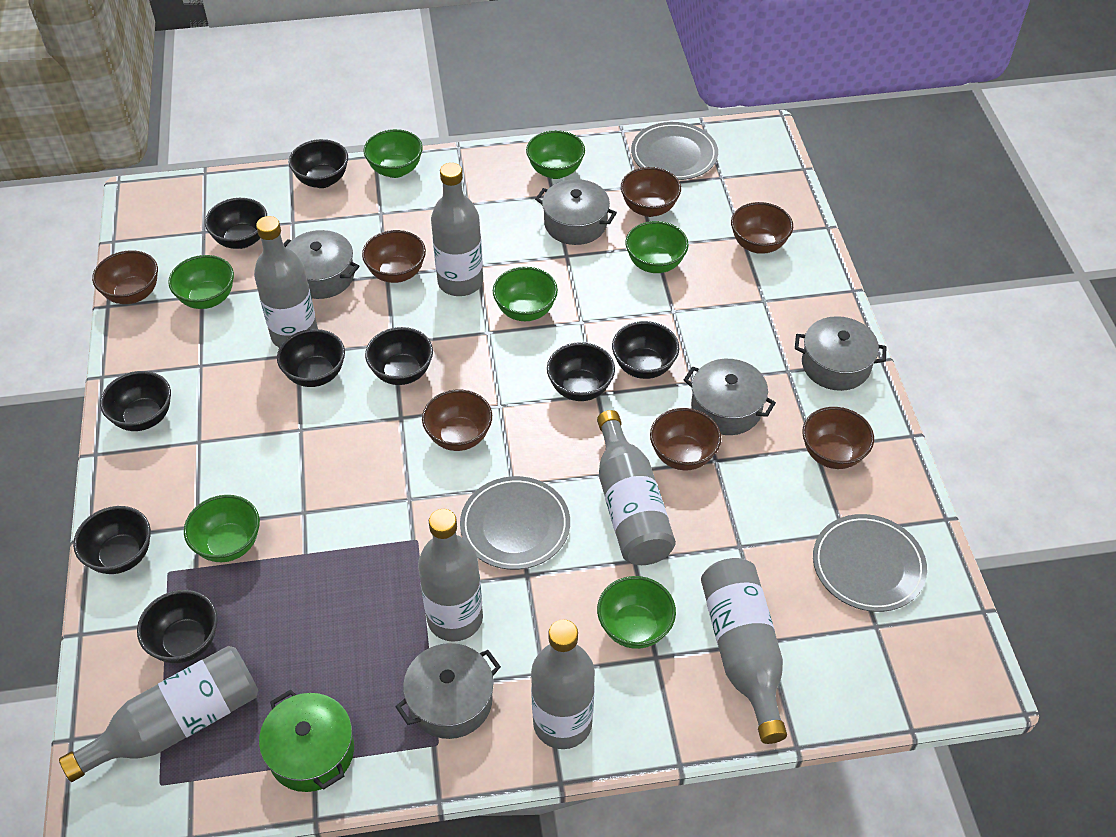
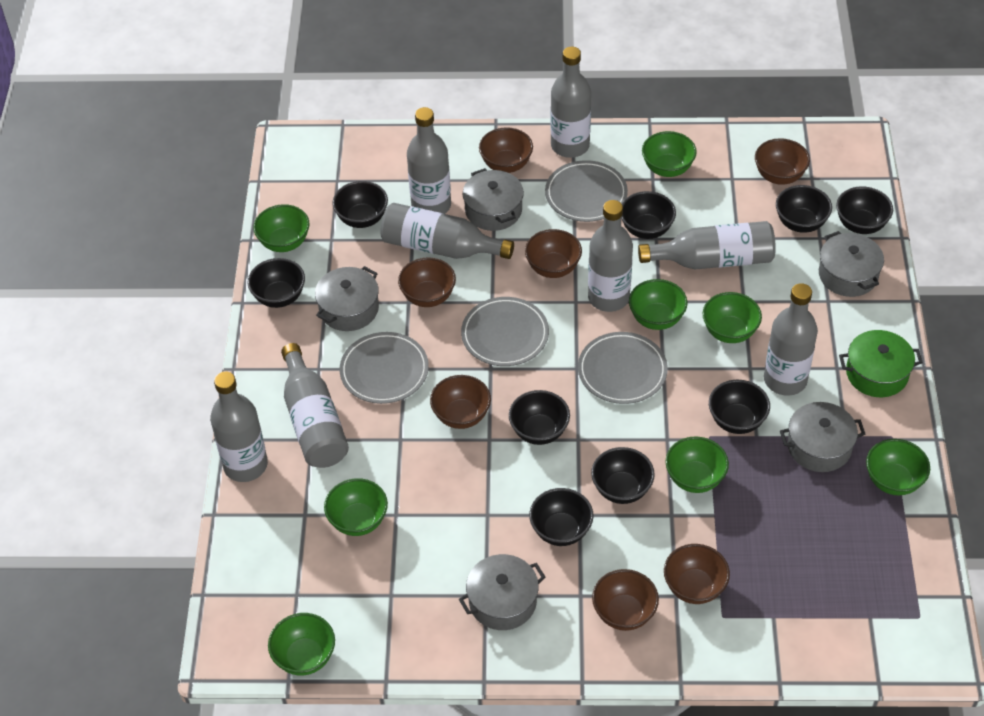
green bowl: 7 -> 8
grey bottle: 7 -> 8
grey plate: 3 -> 4

